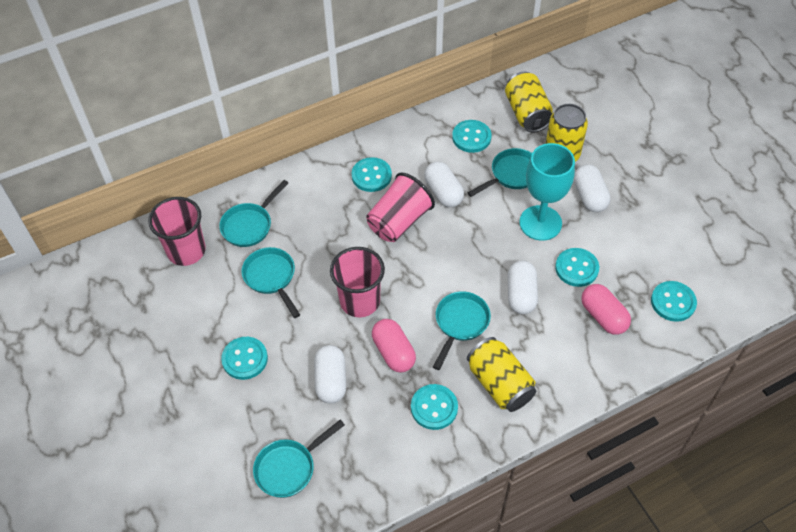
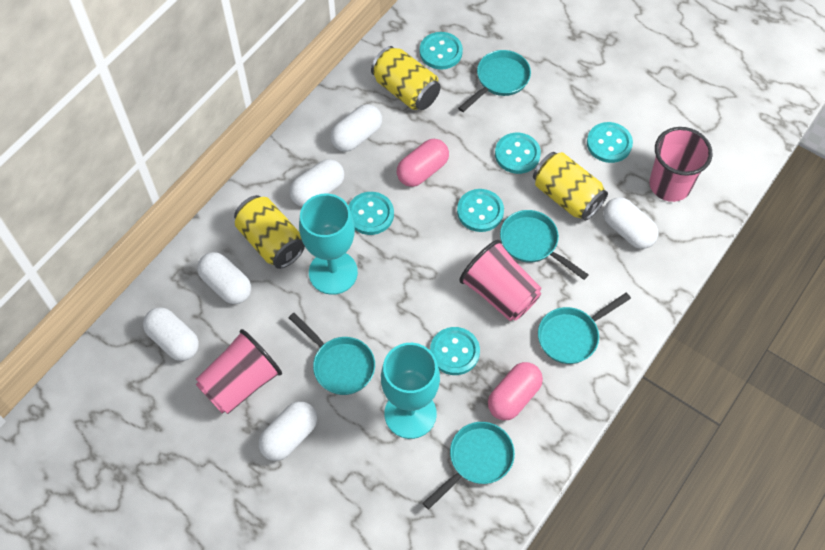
turquoise goblet: 1 -> 2
white capsule: 4 -> 6

